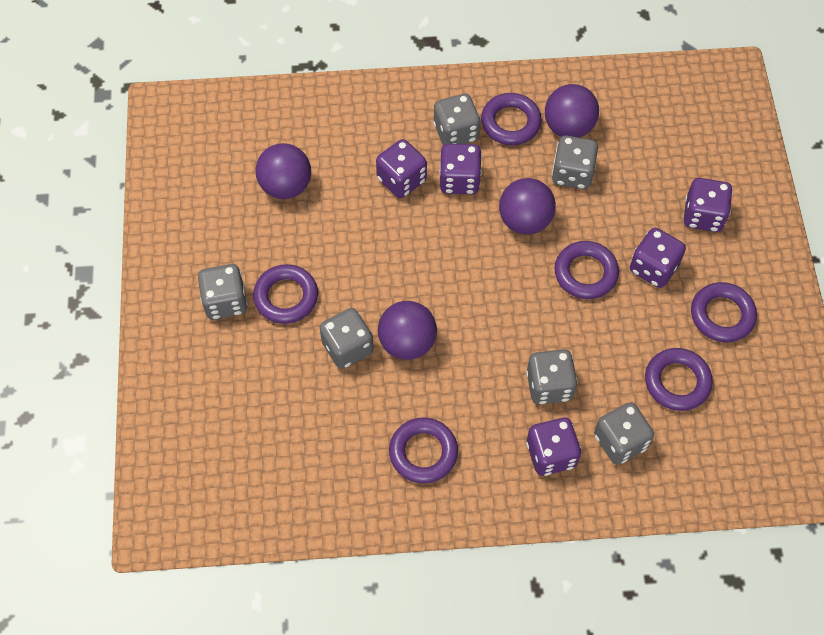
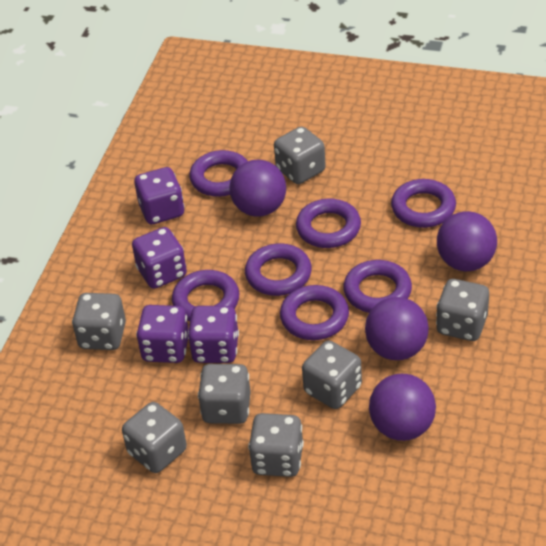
grey dice: 6 -> 7
purple dice: 5 -> 4
purple ring: 6 -> 7

